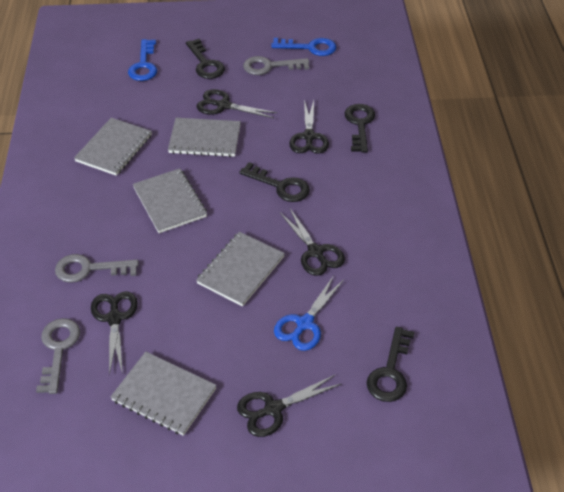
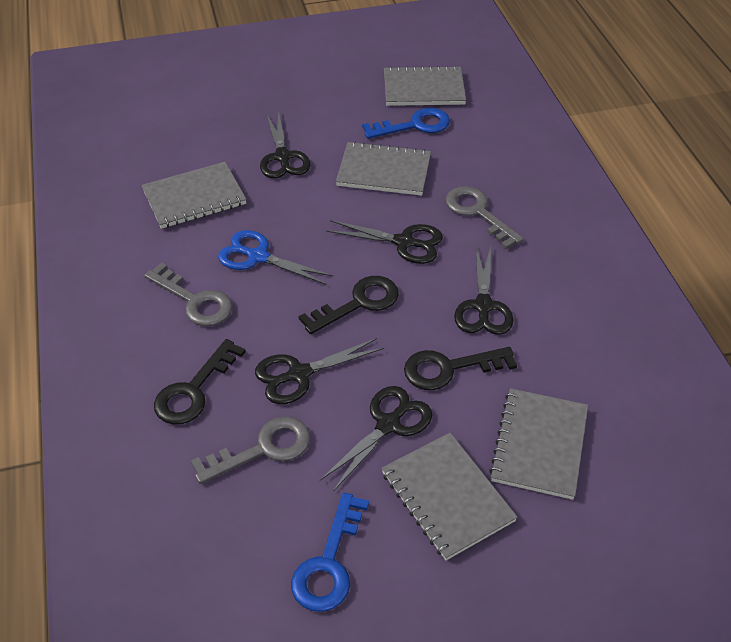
black key: 4 -> 3

